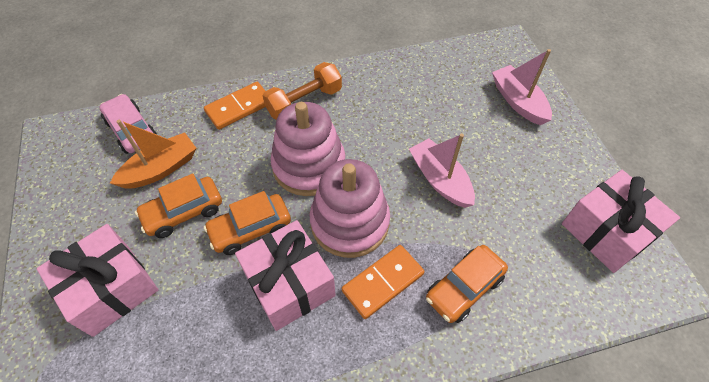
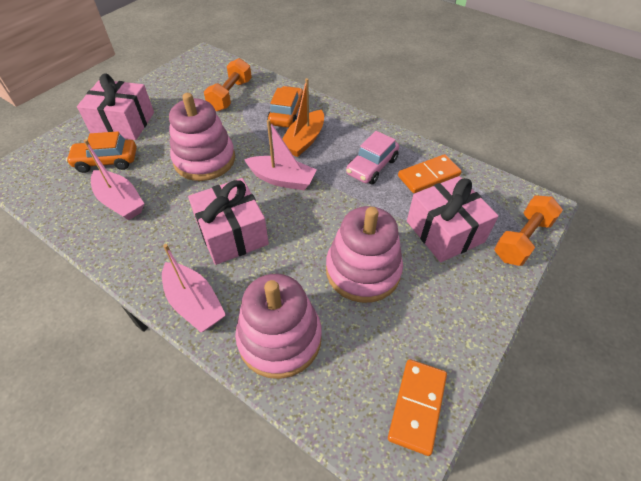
orange car: 3 -> 2
orange dumbbell: 1 -> 2
pink boat: 2 -> 3
pink stacking toy: 2 -> 3

